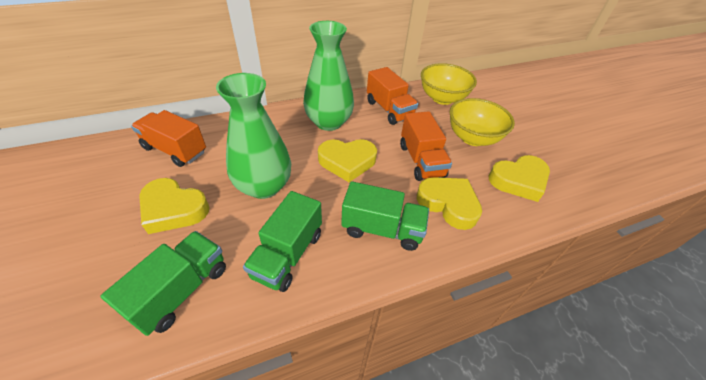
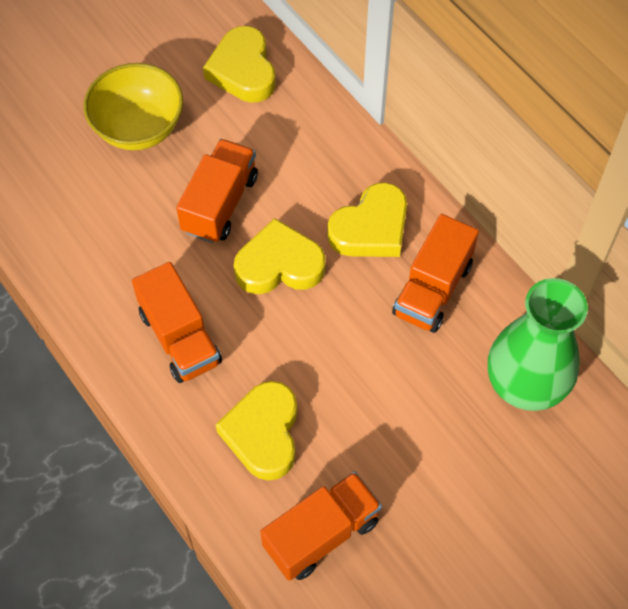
green truck: 3 -> 0
green vase: 2 -> 1
orange truck: 3 -> 4
yellow bowl: 2 -> 1

